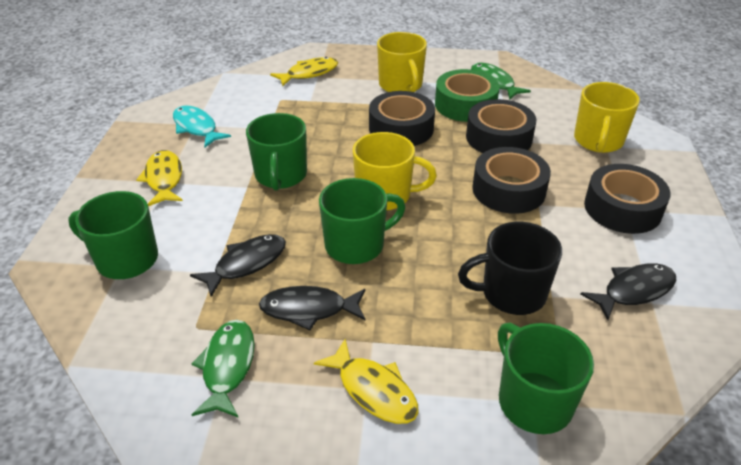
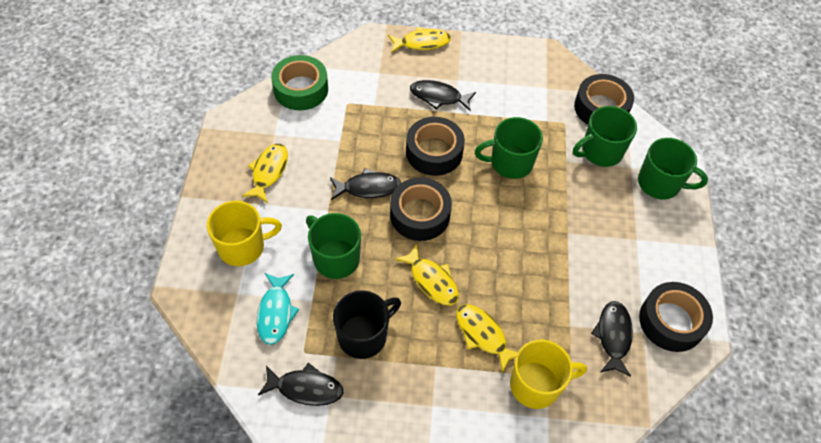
black fish: 3 -> 4
green fish: 2 -> 0
yellow fish: 3 -> 4
yellow mug: 3 -> 2

